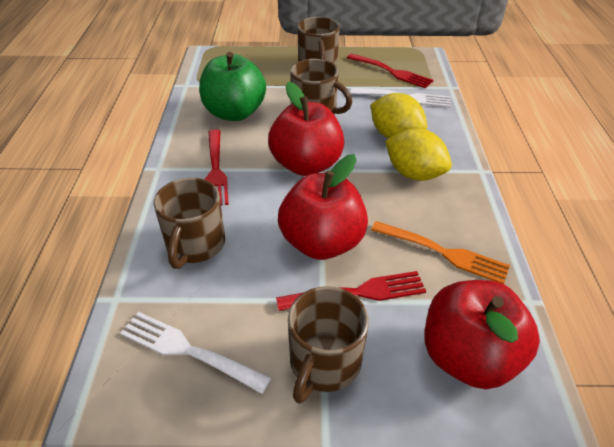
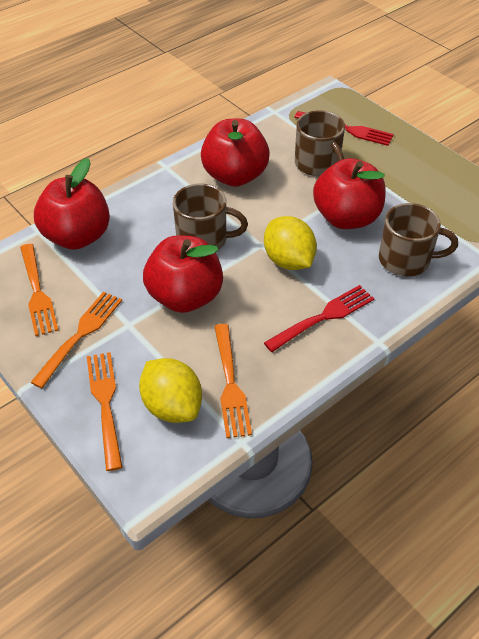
brown mug: 4 -> 3
green apple: 1 -> 0
orange fork: 1 -> 4
red apple: 3 -> 4
red fork: 3 -> 2
white fork: 2 -> 0

